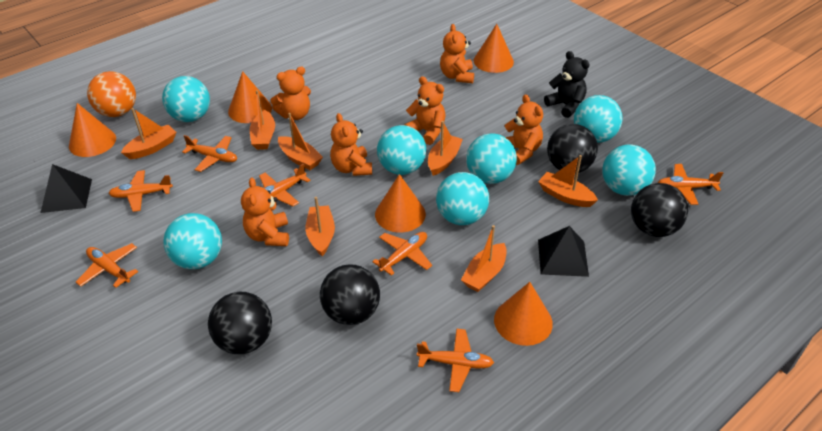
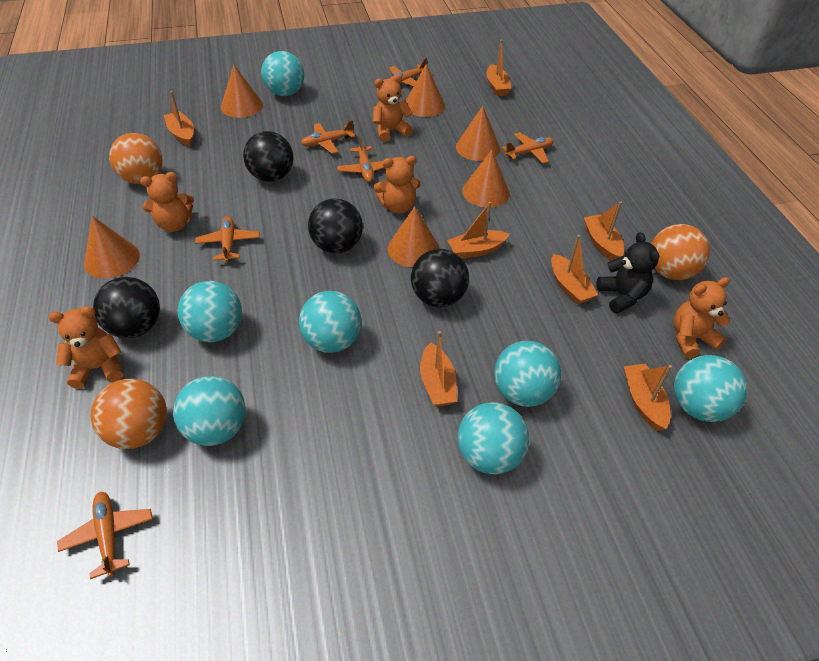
black pyramid: 2 -> 0
orange ball: 1 -> 3
orange cone: 5 -> 6
orange plane: 7 -> 6
orange teddy bear: 6 -> 5

